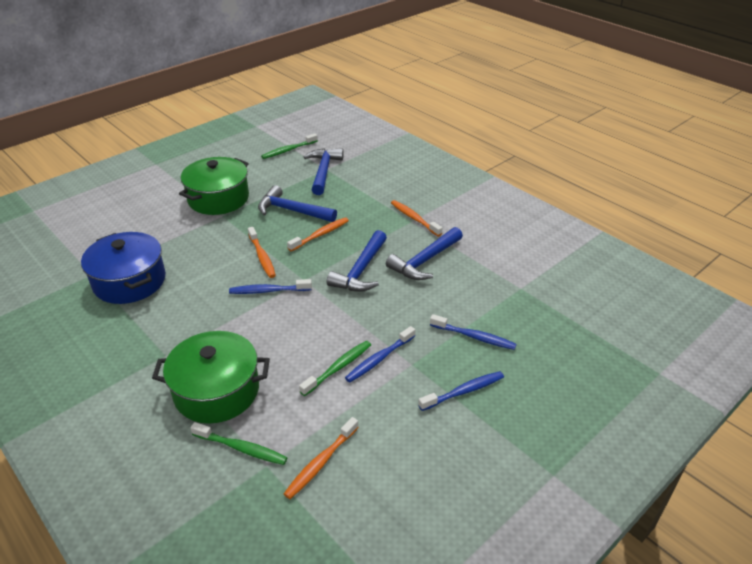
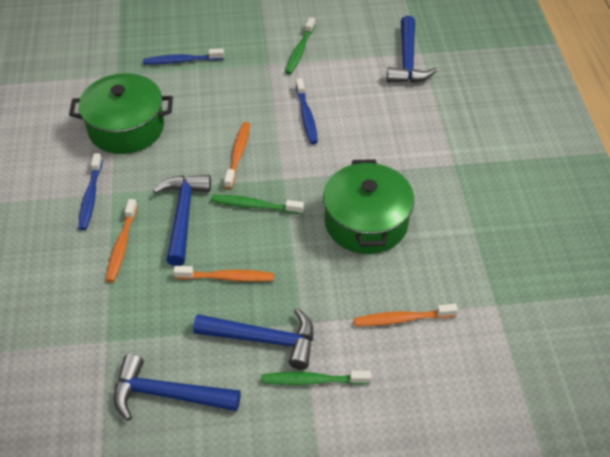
blue pot: 1 -> 0
blue toothbrush: 4 -> 3

